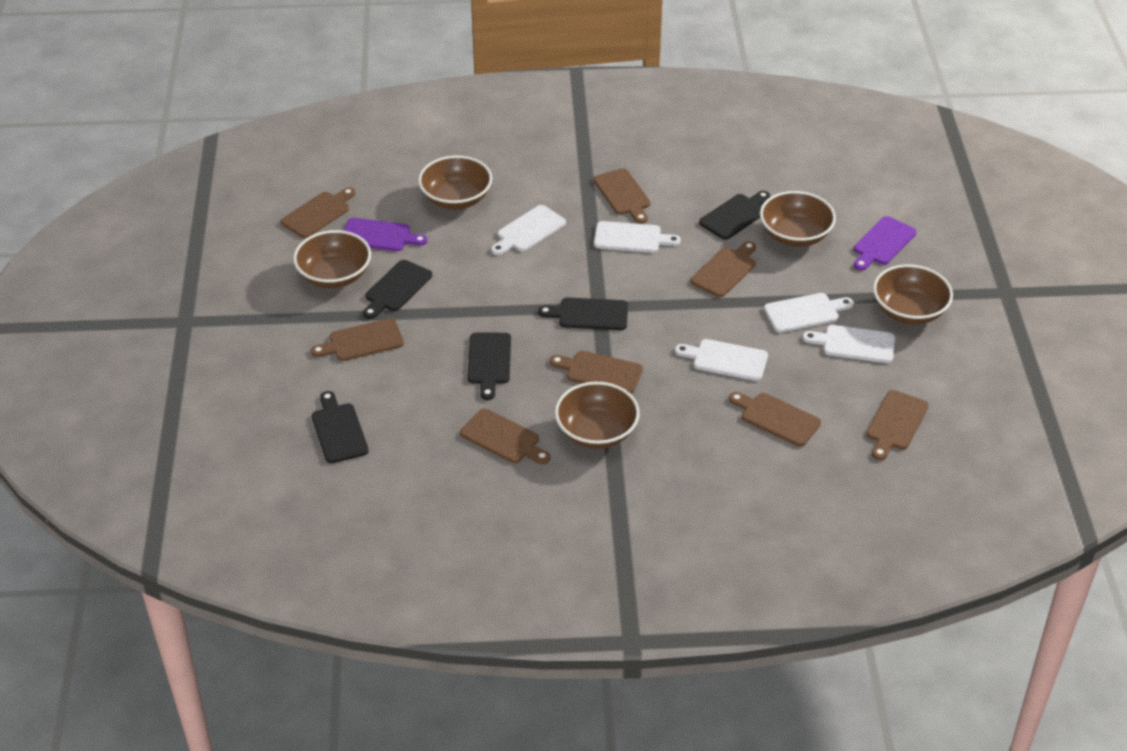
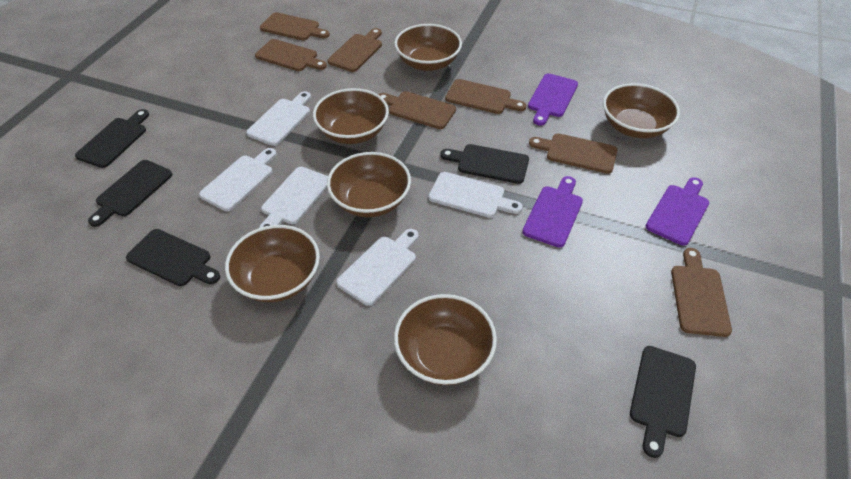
brown bowl: 5 -> 6
brown cutting board: 8 -> 7
purple cutting board: 2 -> 3

